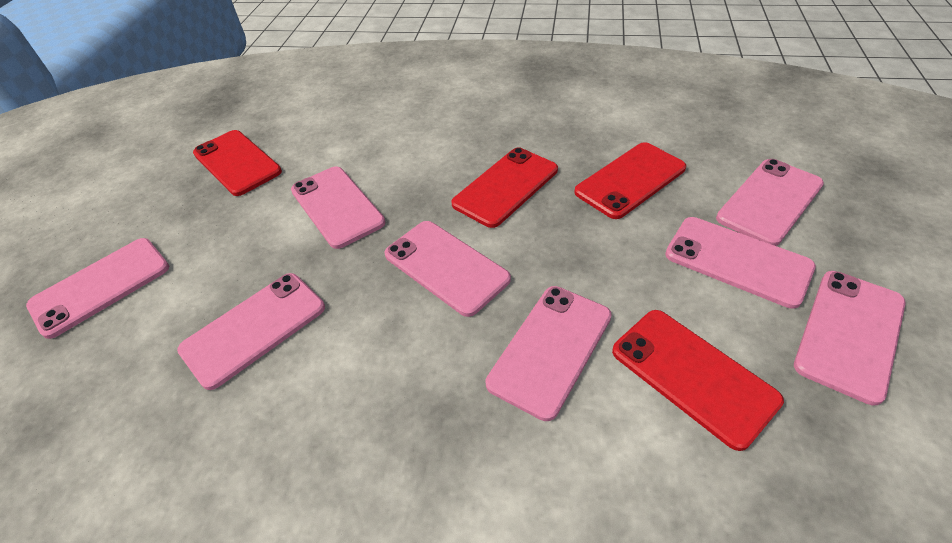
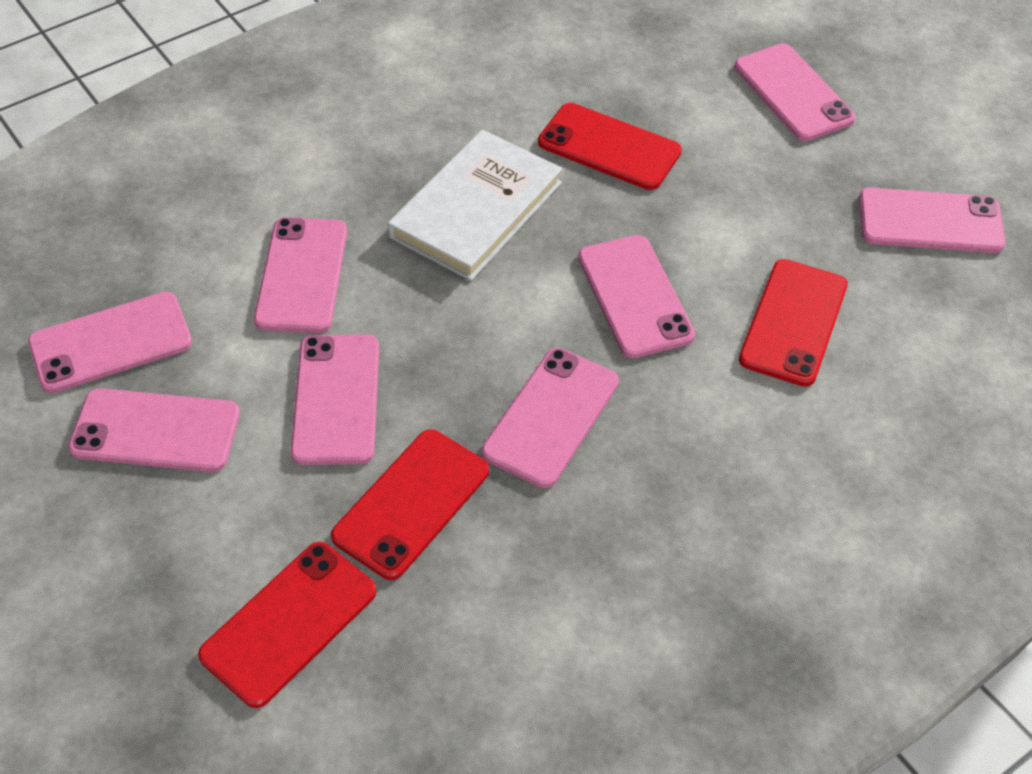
white book: 0 -> 1

